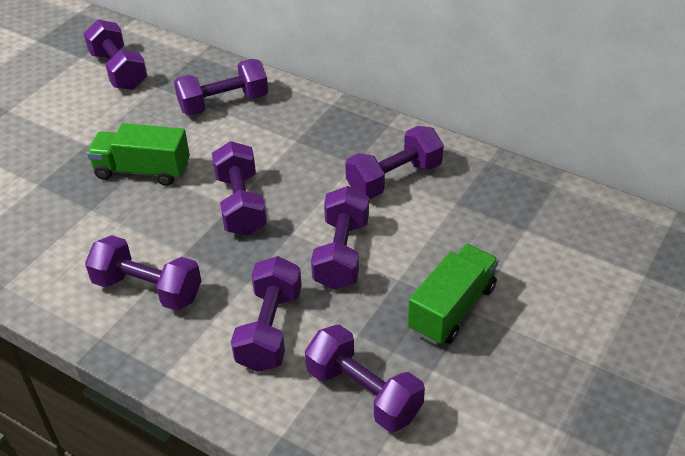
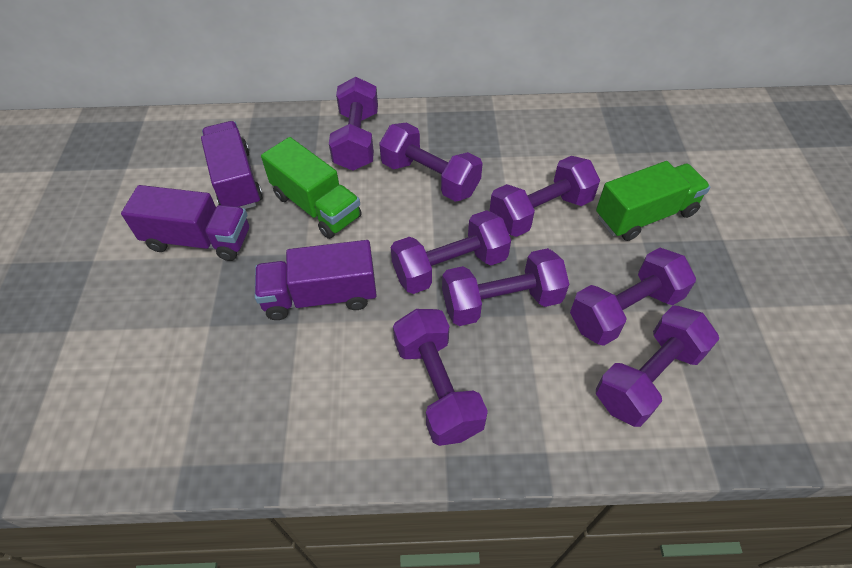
purple truck: 0 -> 3

